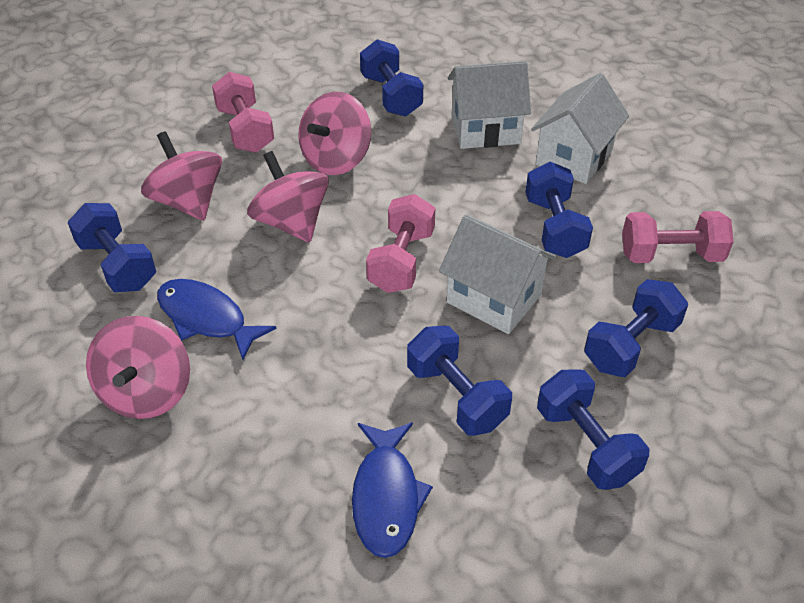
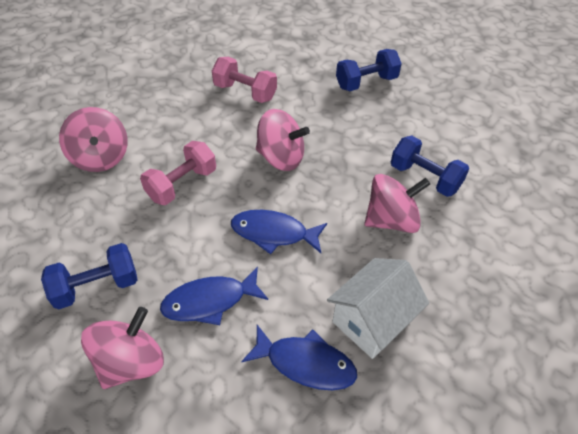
blue dumbbell: 6 -> 3
blue fish: 2 -> 3
pink dumbbell: 3 -> 2
white house: 3 -> 1

